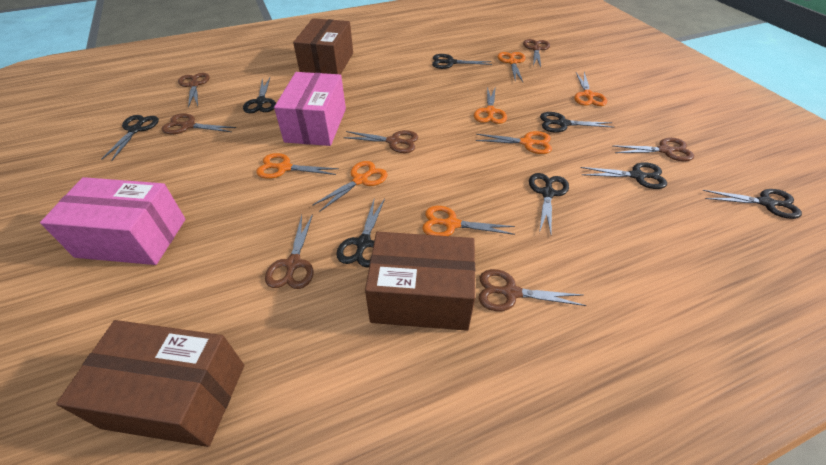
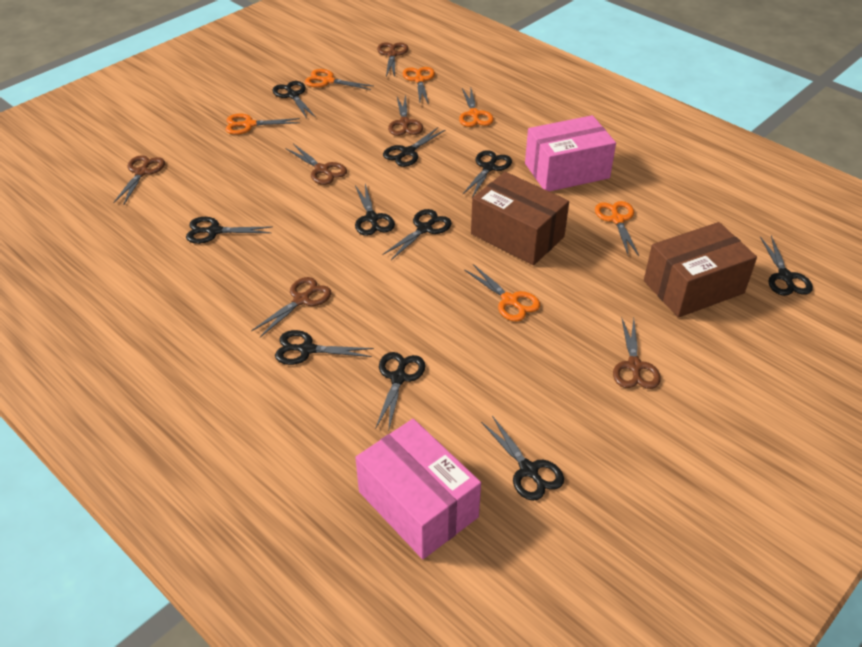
black scissors: 8 -> 10
brown box: 3 -> 2
brown scissors: 7 -> 6
orange scissors: 7 -> 6

